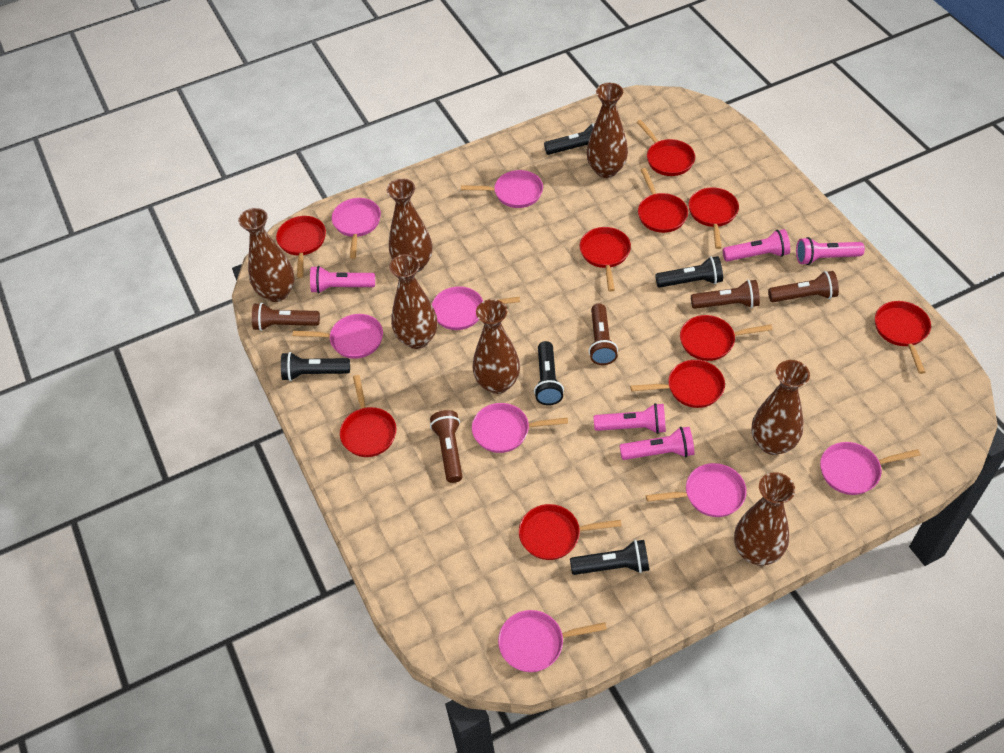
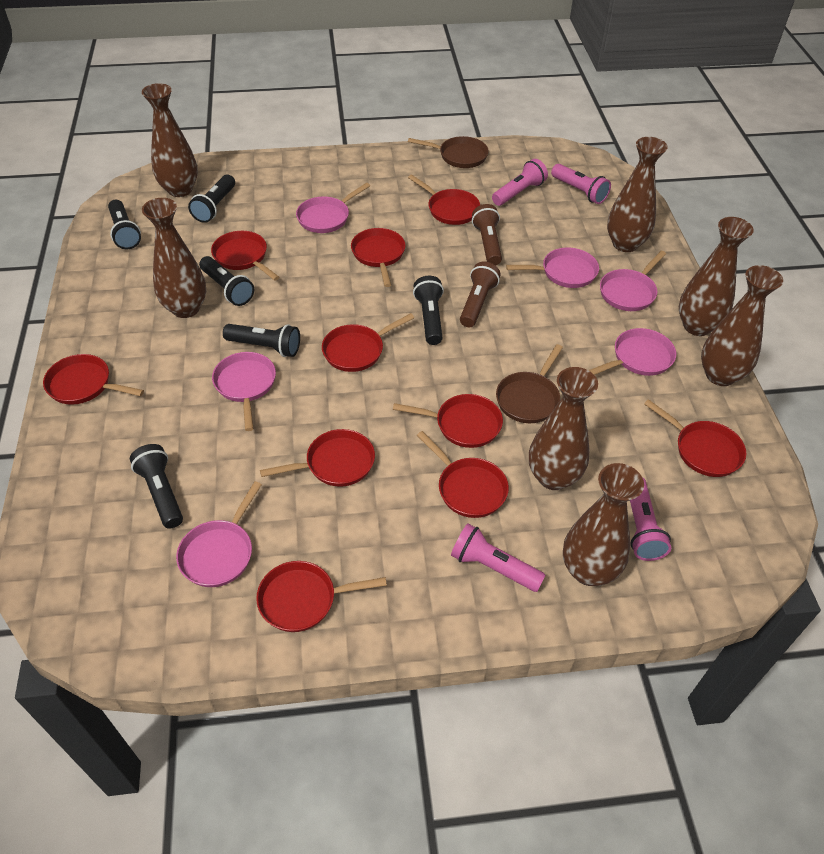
black flashlight: 5 -> 6
brown flashlight: 5 -> 2
brown pan: 0 -> 2
pink flashlight: 5 -> 4
pink pan: 8 -> 6

